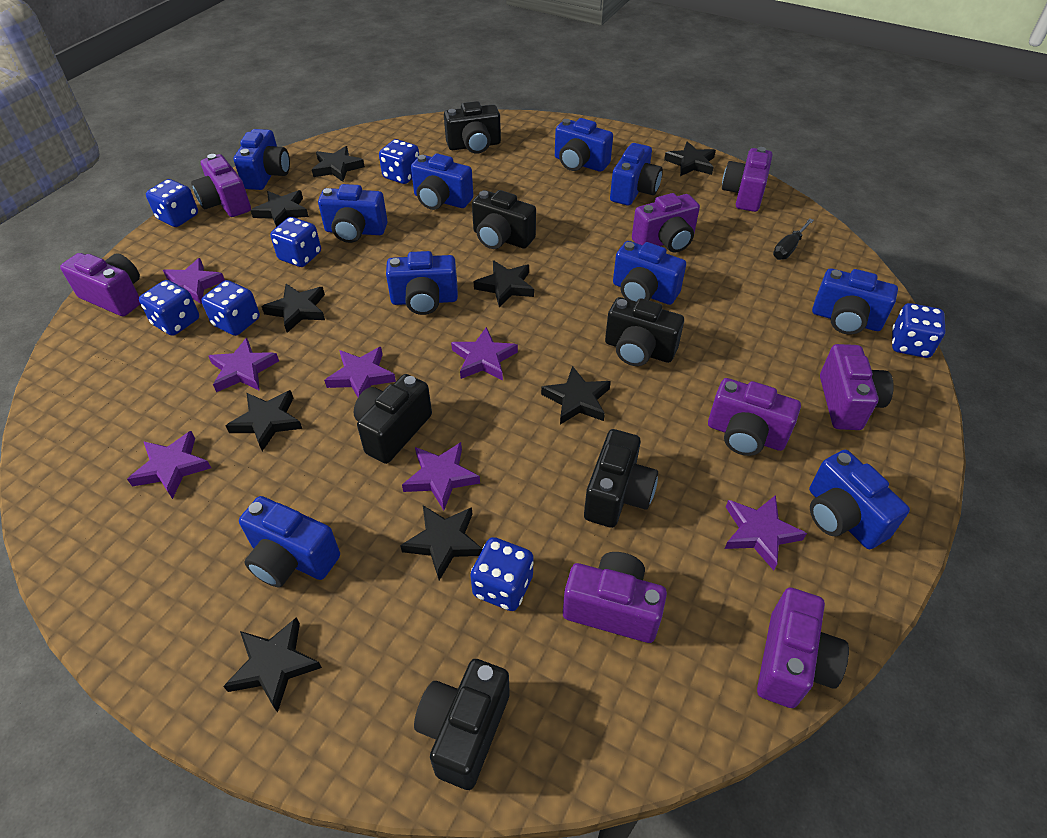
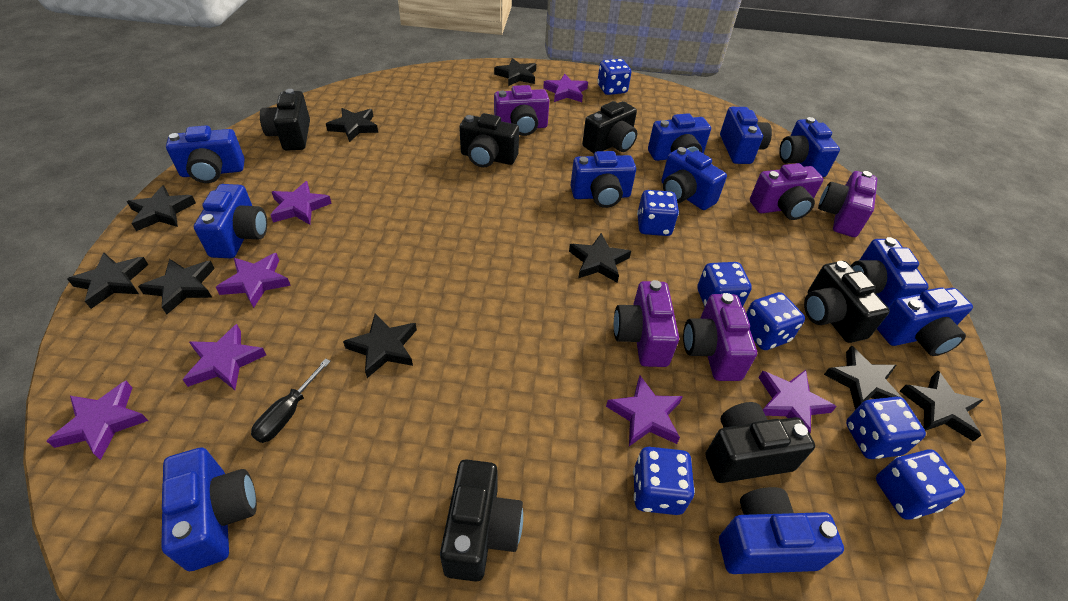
blue camera: 10 -> 11
purple camera: 8 -> 5

